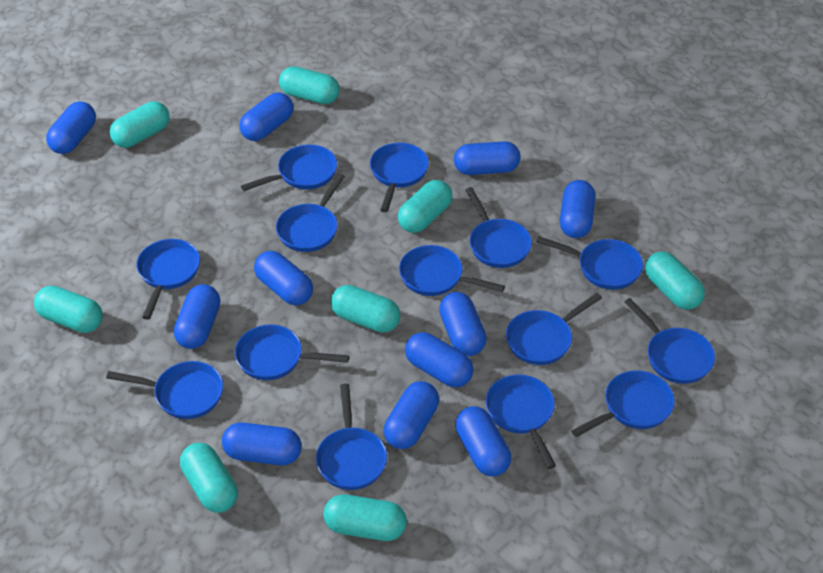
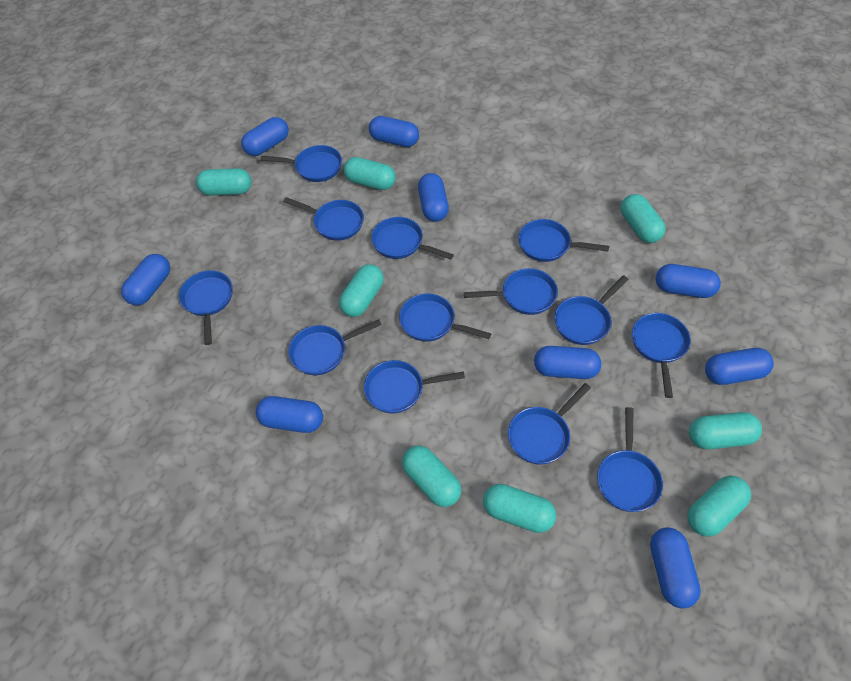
blue capsule: 11 -> 9
blue pan: 14 -> 13

